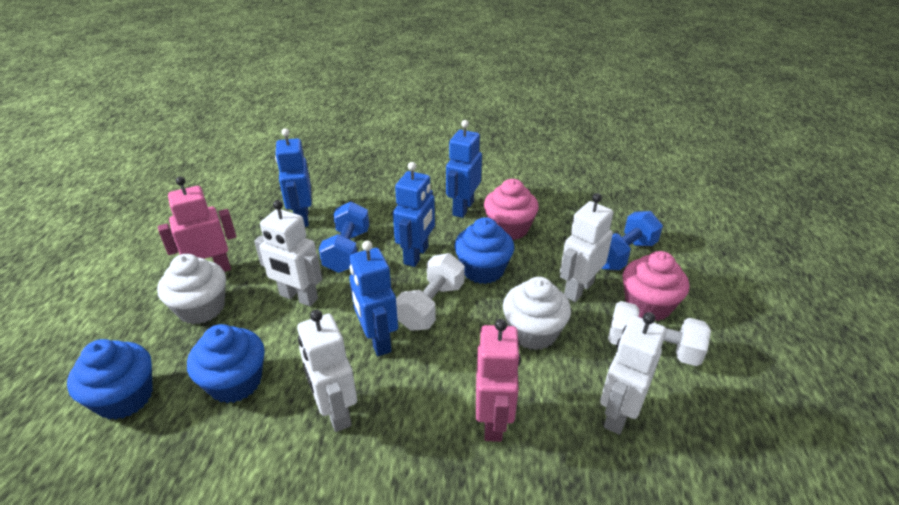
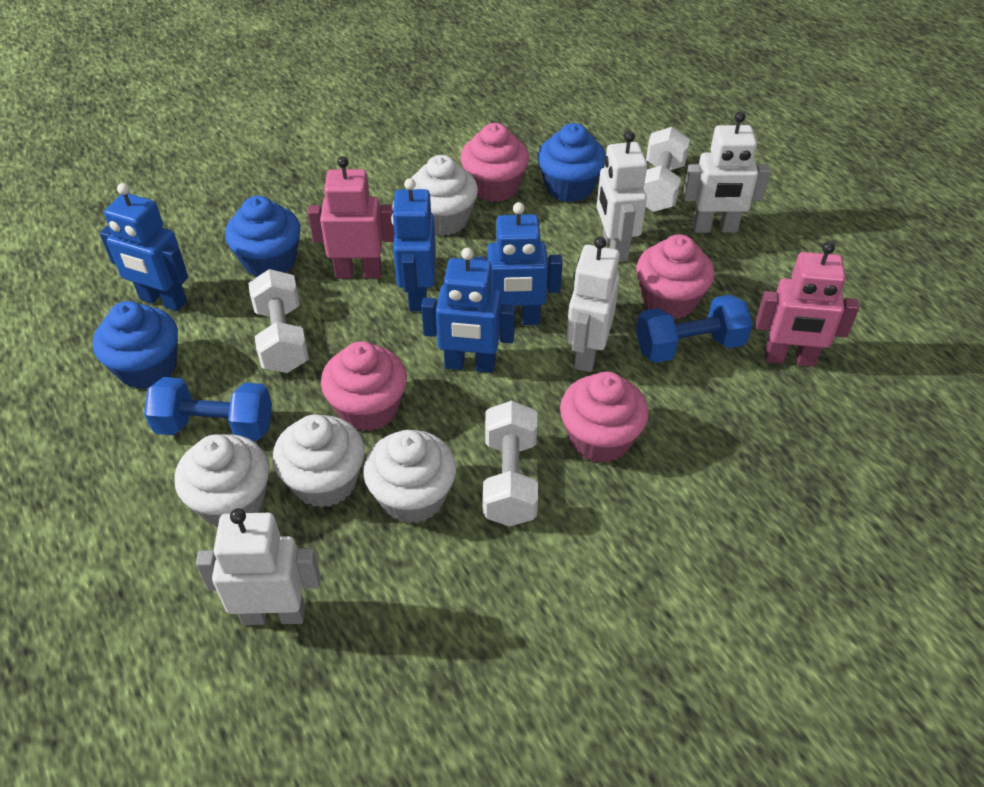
pink cupcake: 2 -> 4
white cupcake: 2 -> 4
white dumbbell: 2 -> 3

